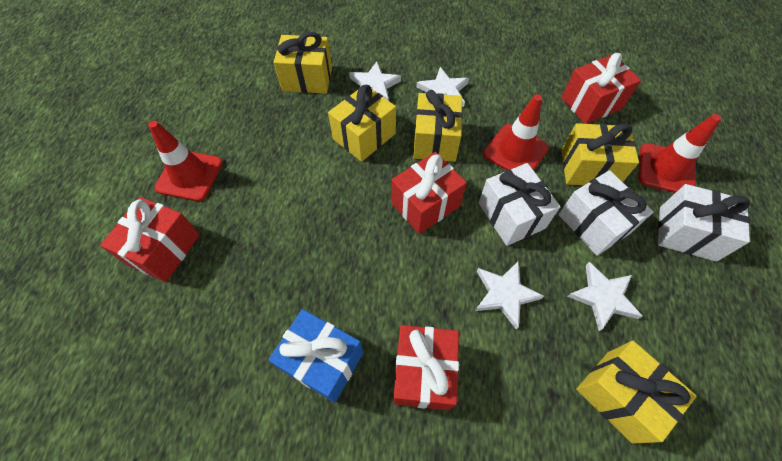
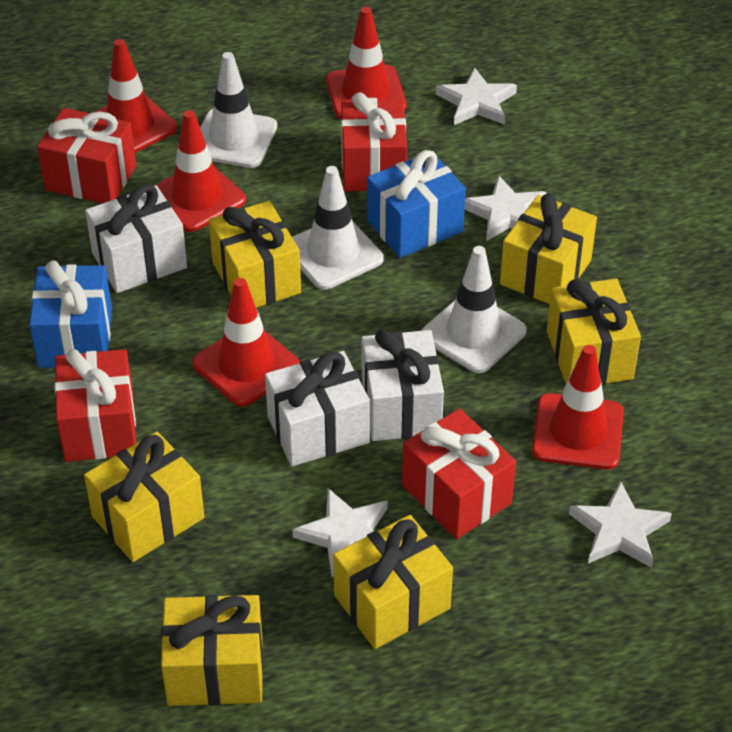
blue gift: 1 -> 2
red traffic cone: 3 -> 5
white traffic cone: 0 -> 3
yellow gift: 5 -> 6

